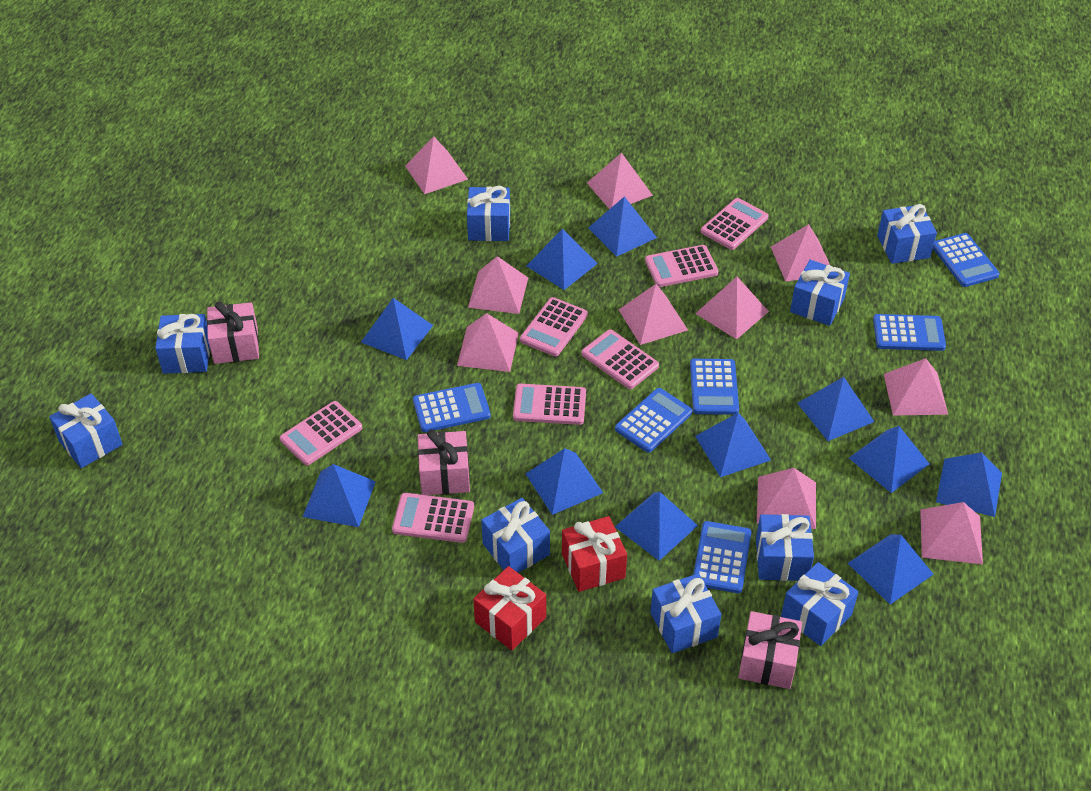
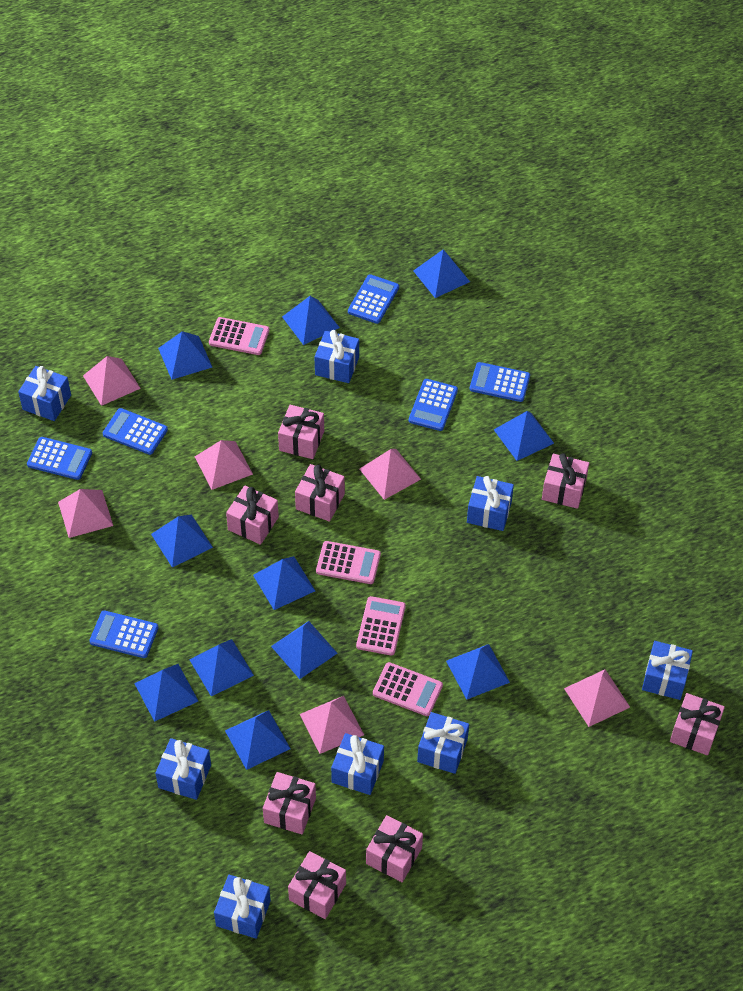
blue gift: 9 -> 8
pink calculator: 7 -> 4
pink gift: 3 -> 8
pink pyramid: 10 -> 6
red gift: 2 -> 0

